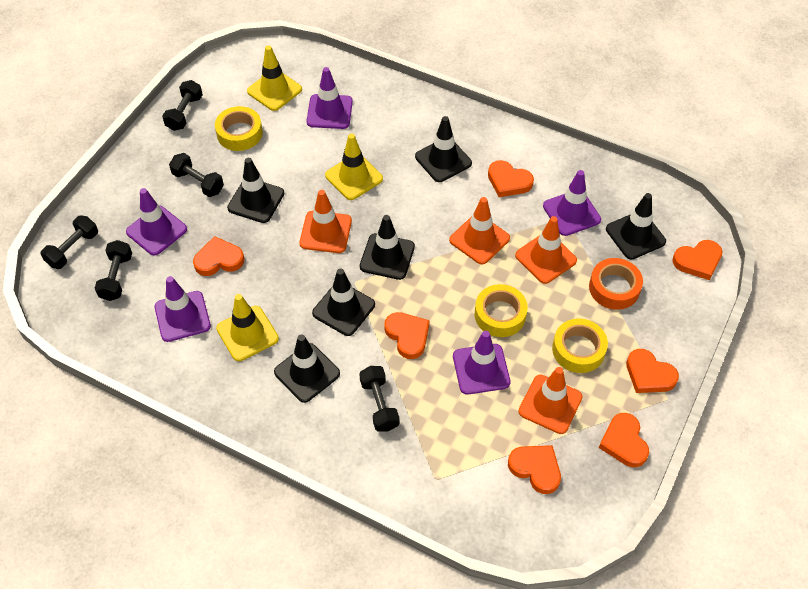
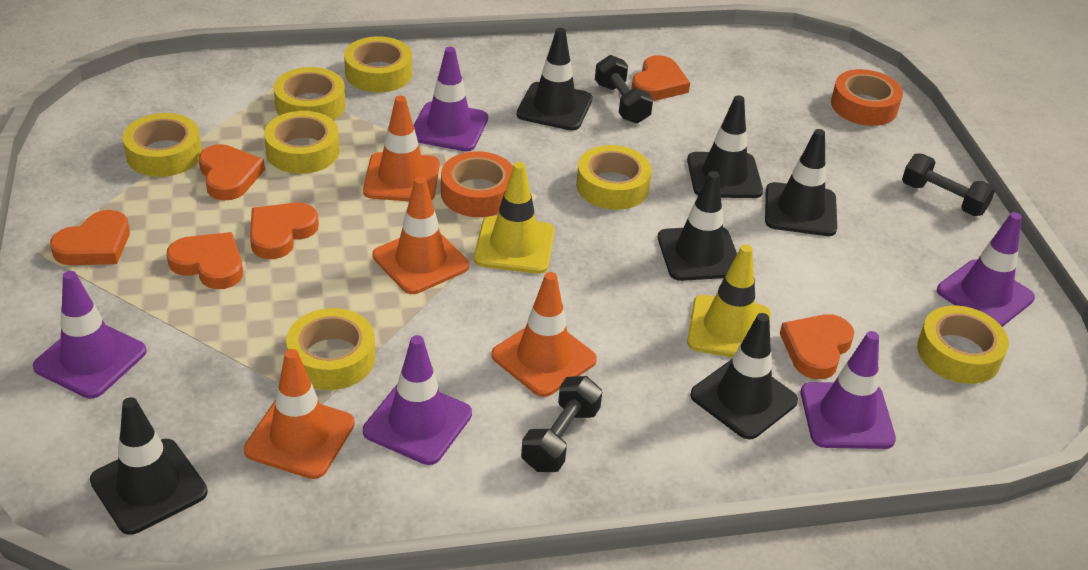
black dumbbell: 5 -> 3
orange heart: 7 -> 6
orange tape: 1 -> 2
yellow tape: 3 -> 7
yellow traffic cone: 3 -> 2

